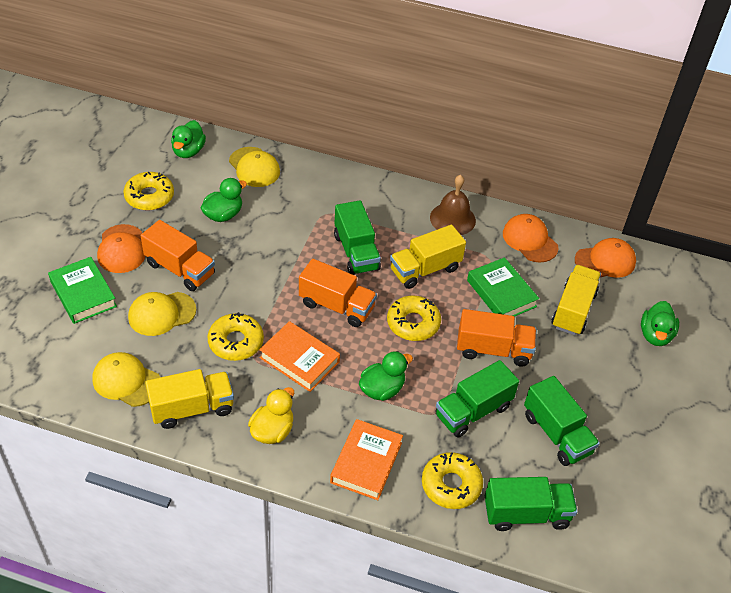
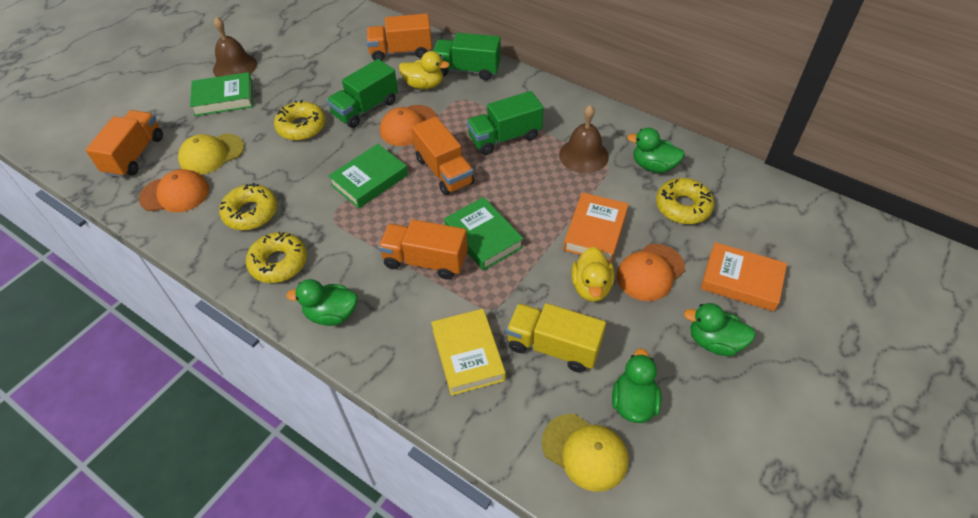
brown bell: 1 -> 2
green book: 2 -> 3
green truck: 4 -> 3
orange truck: 3 -> 4
yellow book: 0 -> 1
yellow cap: 3 -> 2
yellow duck: 1 -> 2
yellow truck: 3 -> 1

